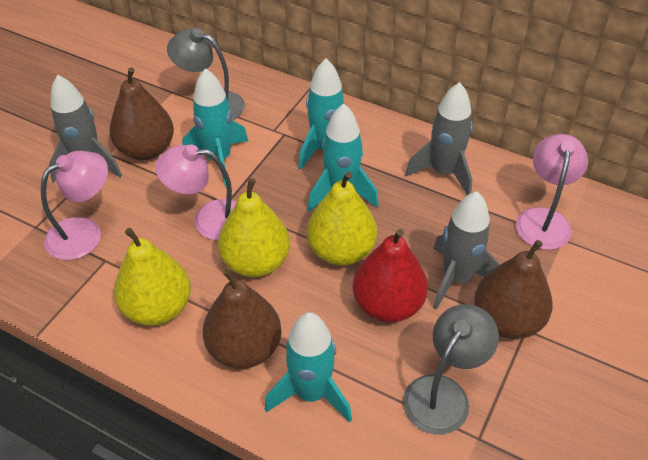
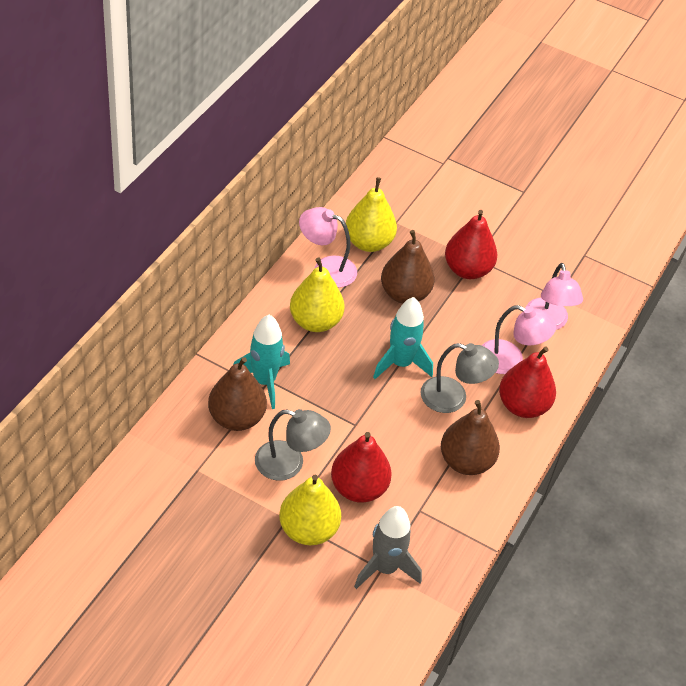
grey rocket: 3 -> 1
red pear: 1 -> 3
turquoise rocket: 4 -> 2

